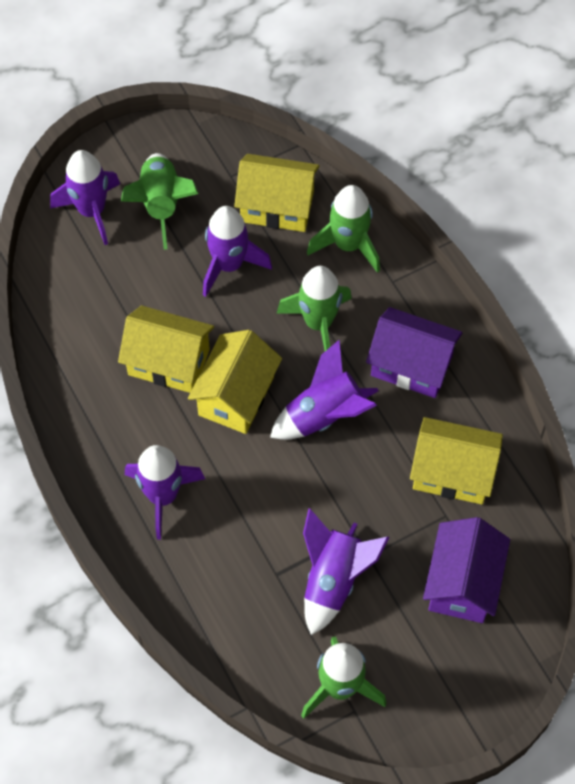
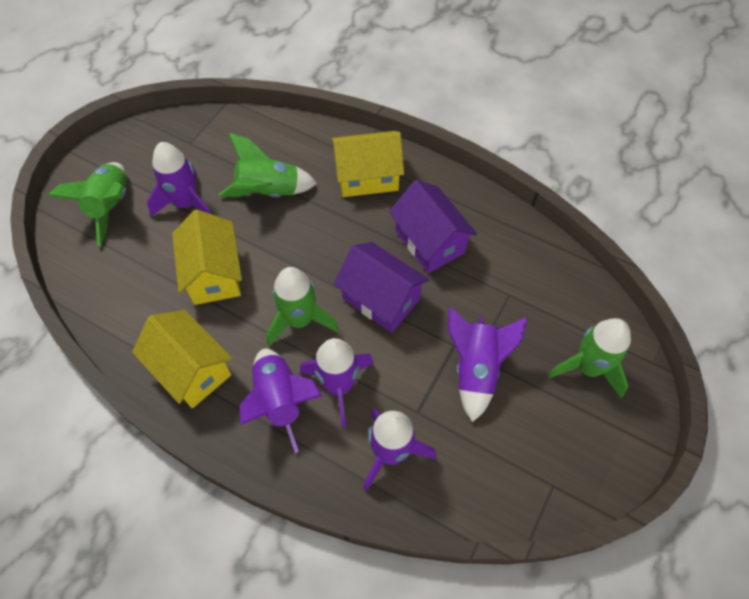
yellow house: 4 -> 3

